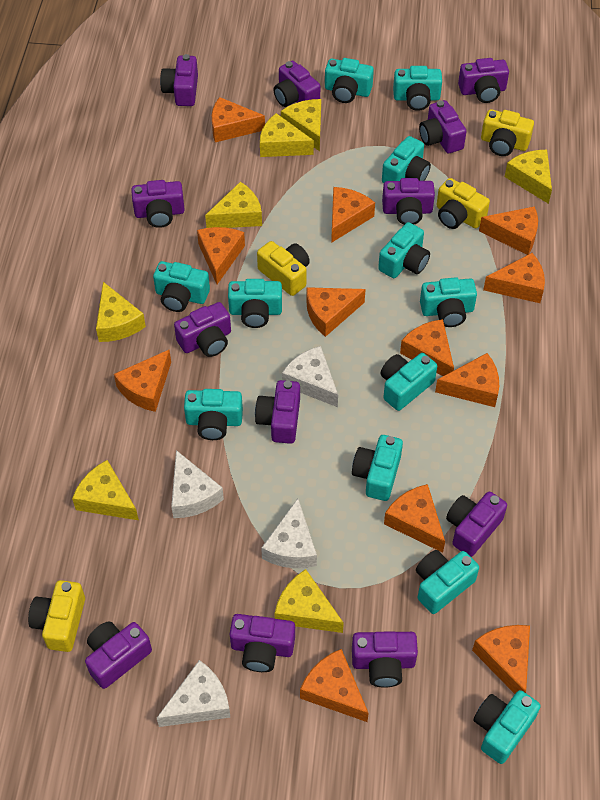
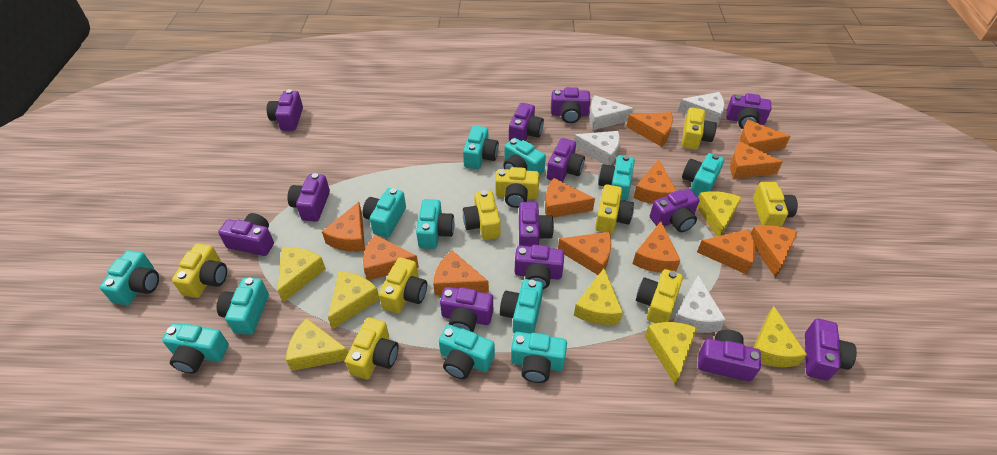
purple camera: 12 -> 13
yellow camera: 4 -> 9

